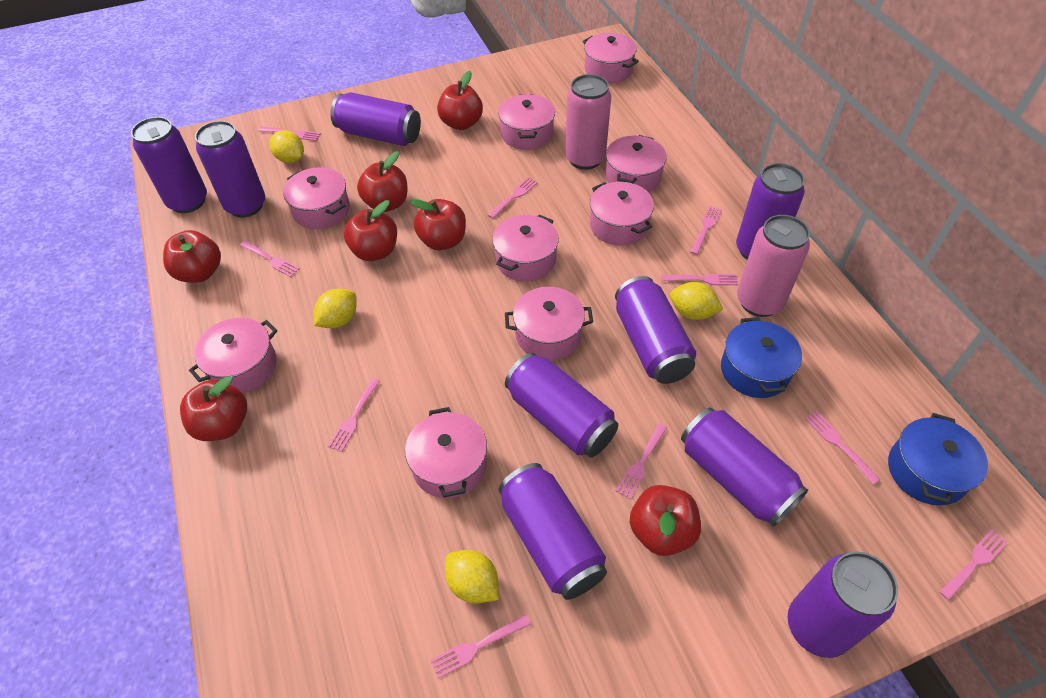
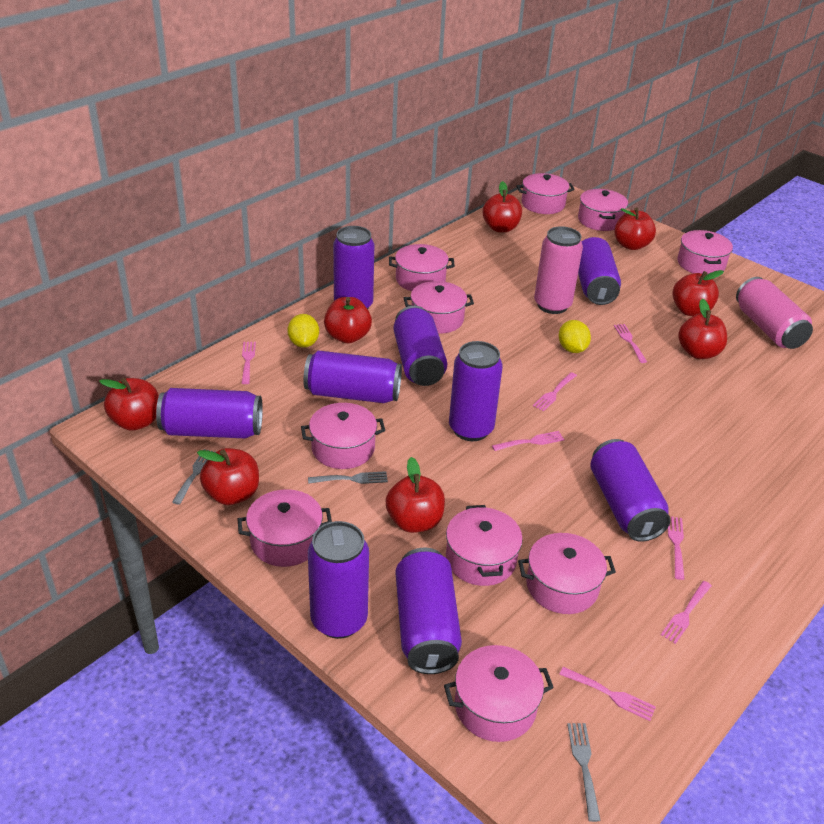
blue pot: 2 -> 0
grey fork: 0 -> 3
pink fork: 10 -> 7
pink pot: 9 -> 10
red apple: 7 -> 8
yellow lemon: 4 -> 2

